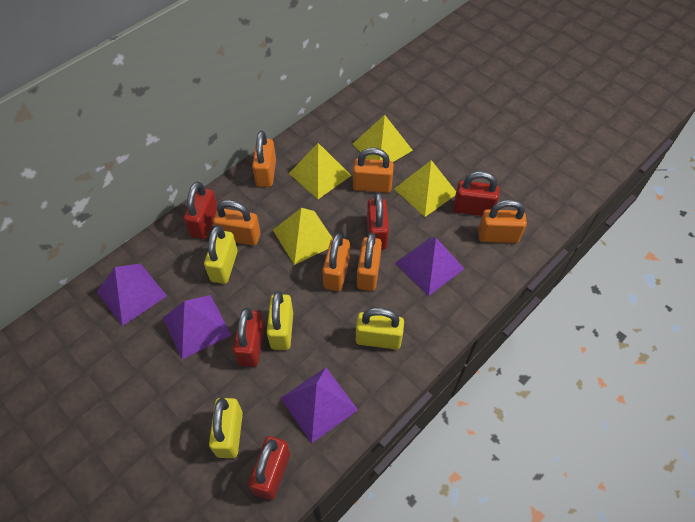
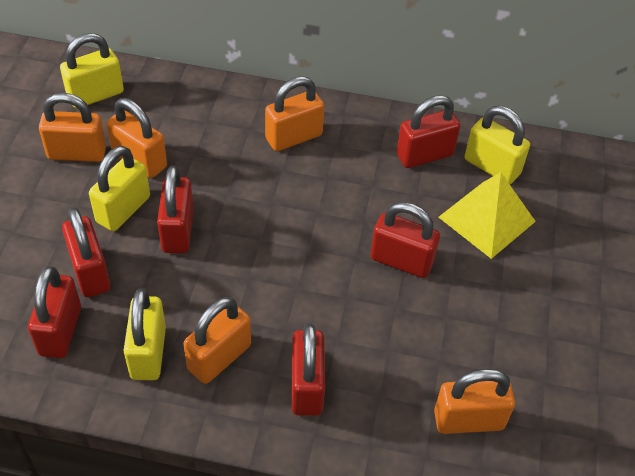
orange padlock: 6 -> 5
purple pyramid: 4 -> 0
red padlock: 5 -> 6
yellow pyramid: 4 -> 1

